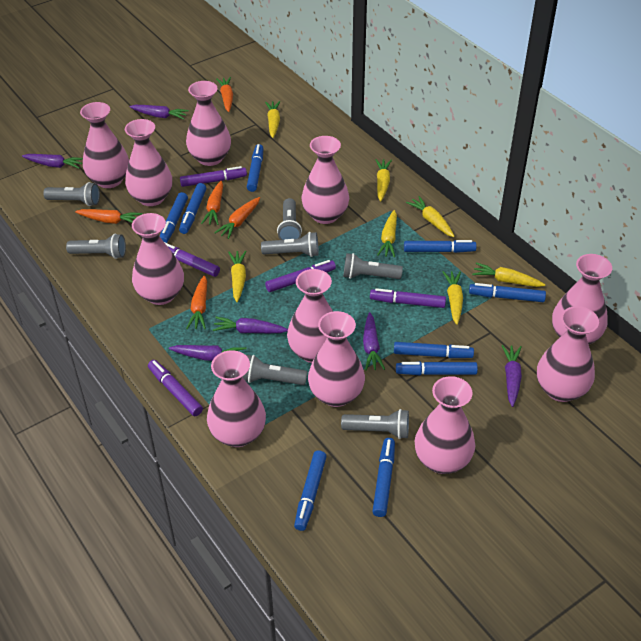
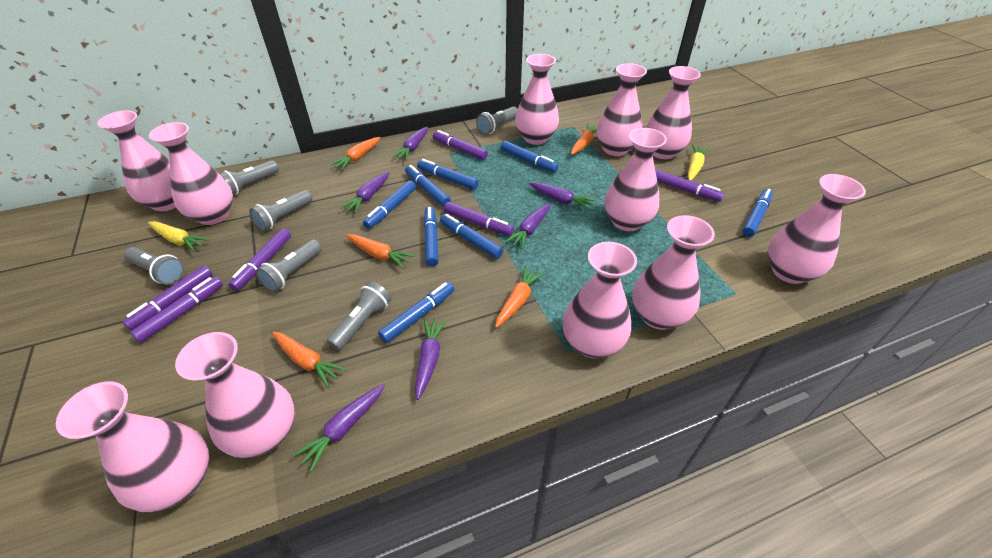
blue marker: 9 -> 8
grey flashlight: 7 -> 6
purple marker: 5 -> 6
yellow carrot: 7 -> 2

